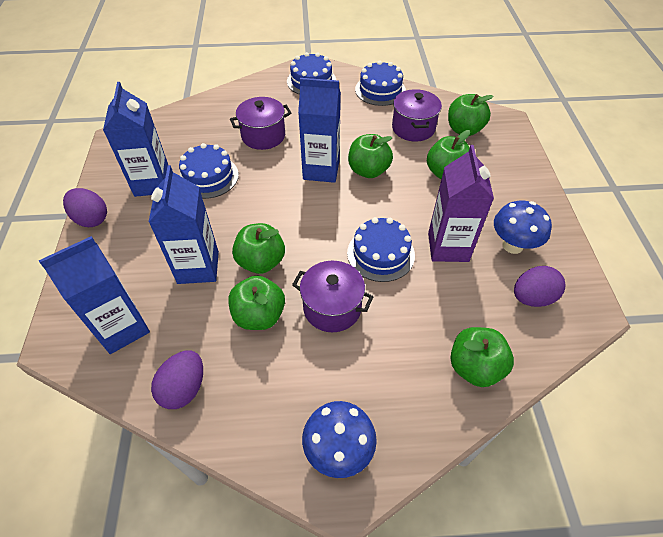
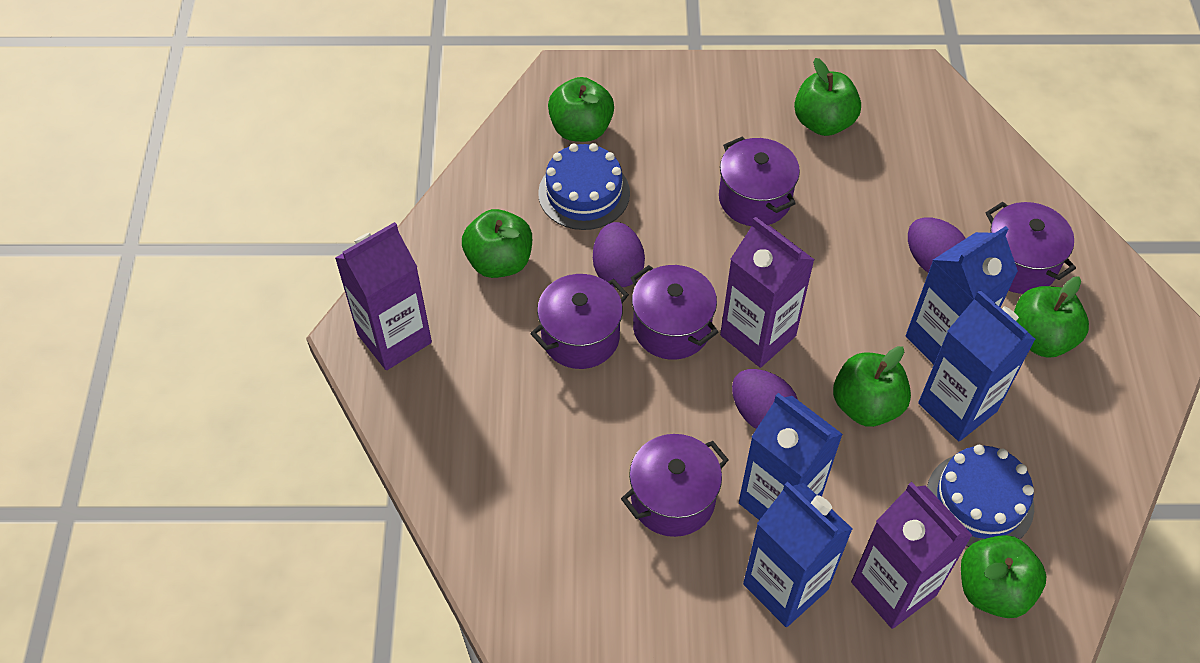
blue cake: 4 -> 2
blue mushroom: 2 -> 0
purple carton: 1 -> 3
purple pot: 3 -> 5

